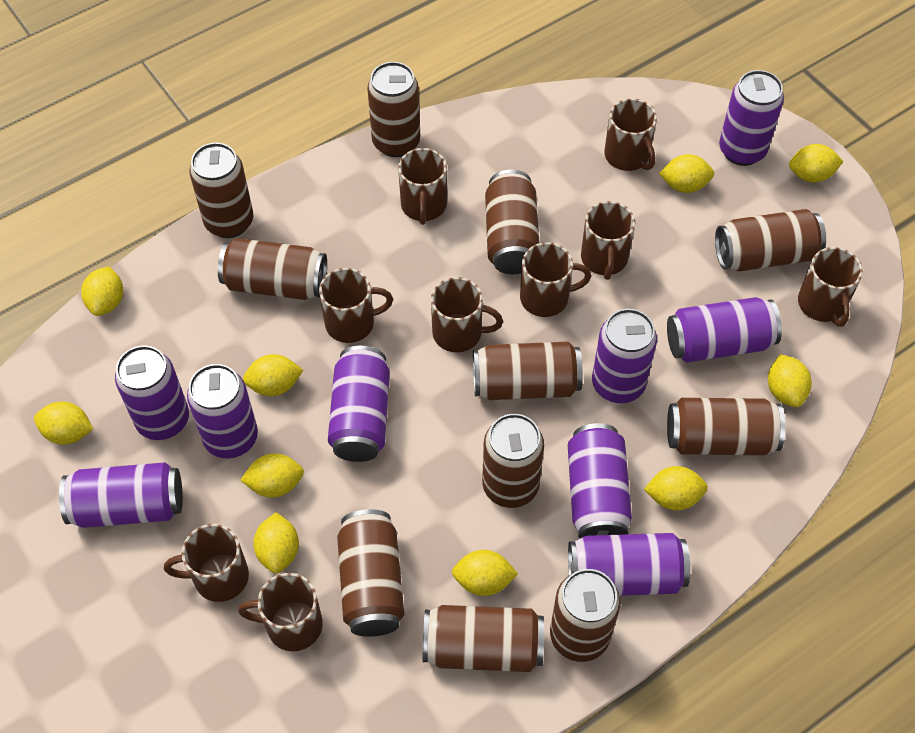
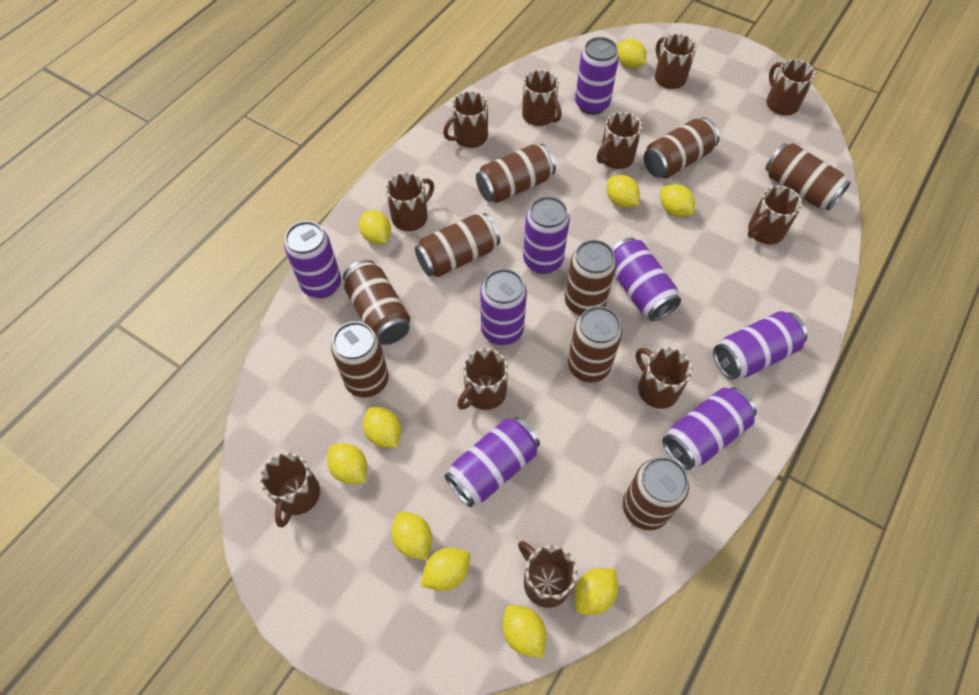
brown can: 11 -> 9
brown mug: 9 -> 11
purple can: 9 -> 8

